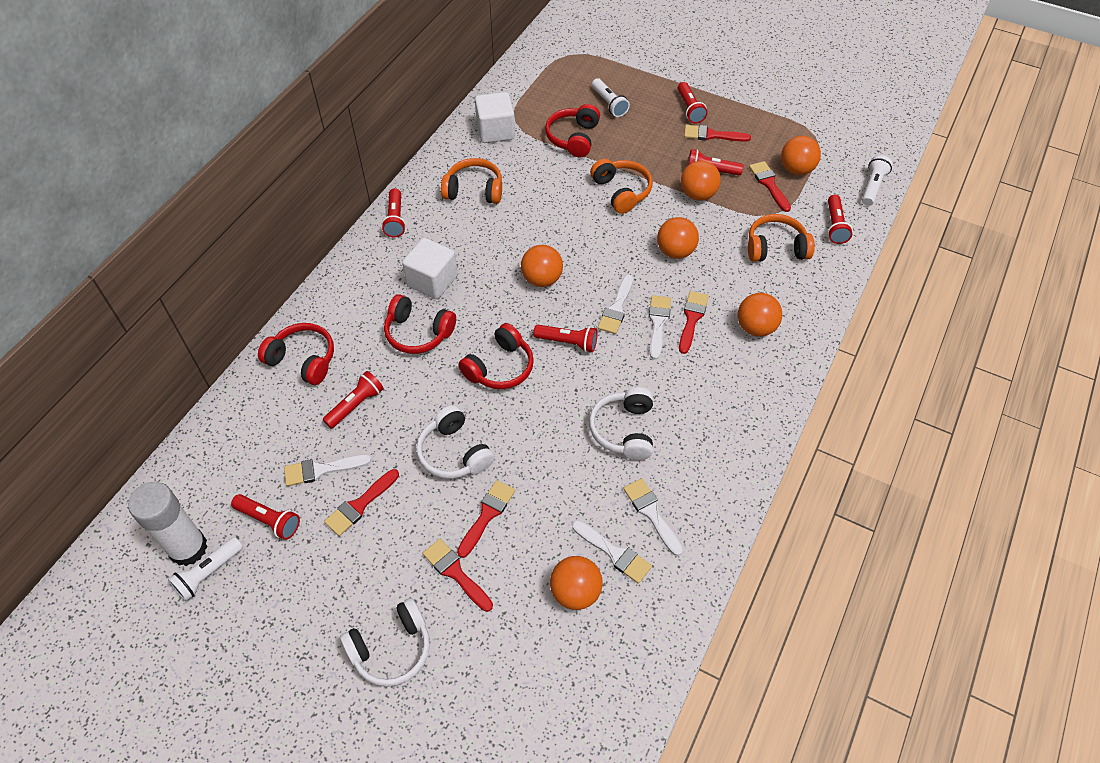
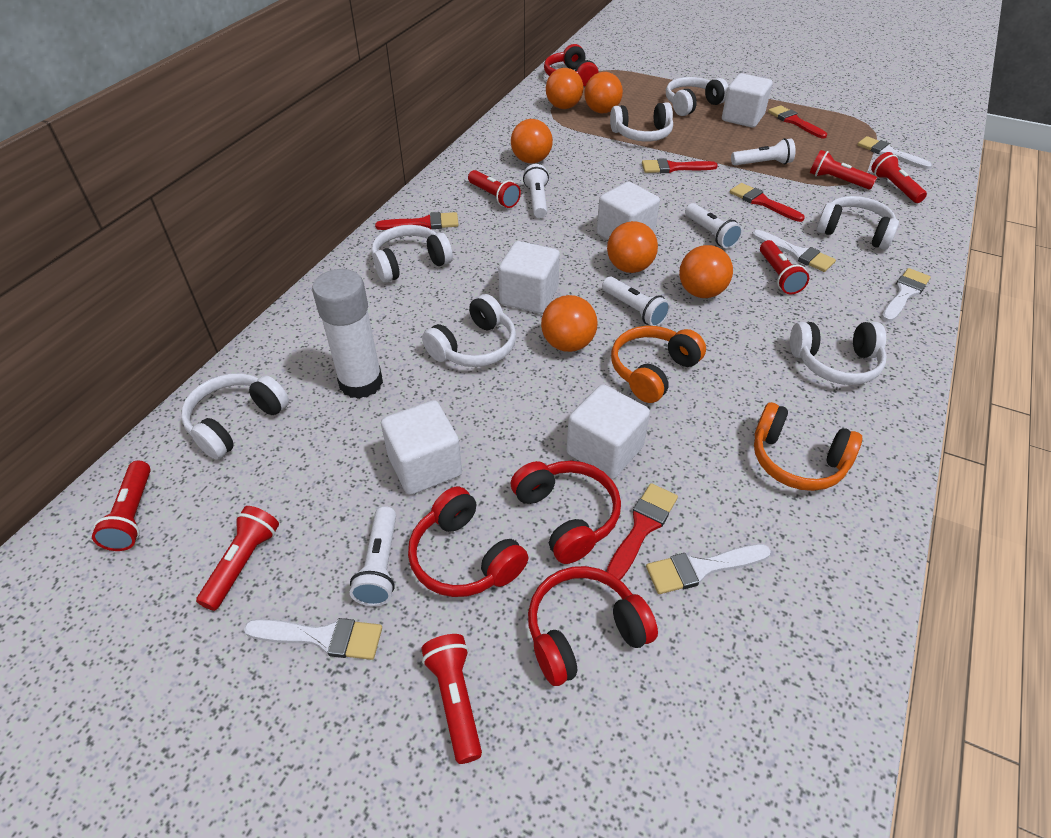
orange headphones: 3 -> 2
red brush: 6 -> 5
white cube: 2 -> 5
white flashlight: 3 -> 5
white headphones: 3 -> 7

